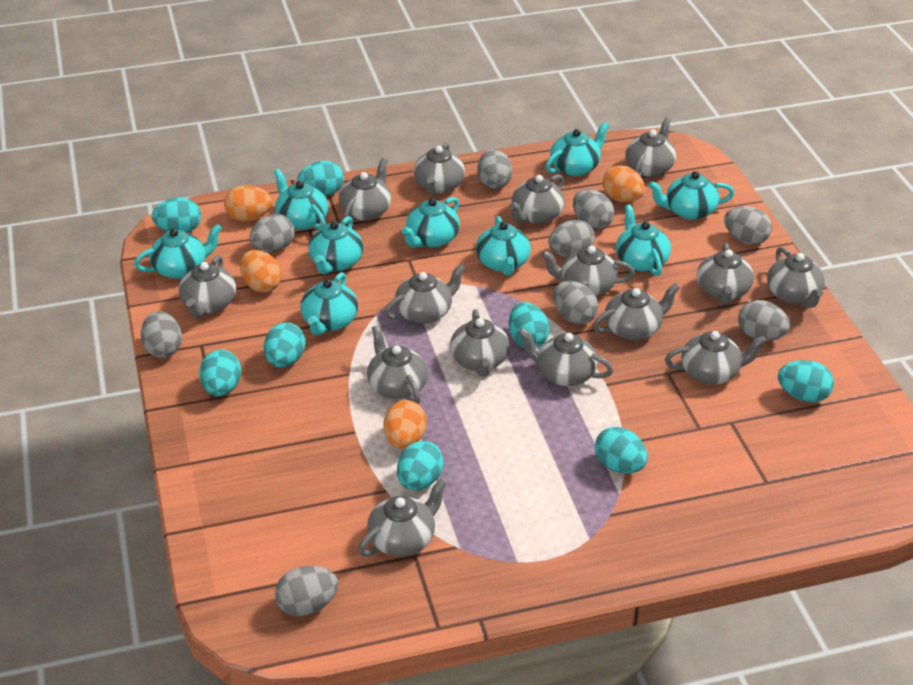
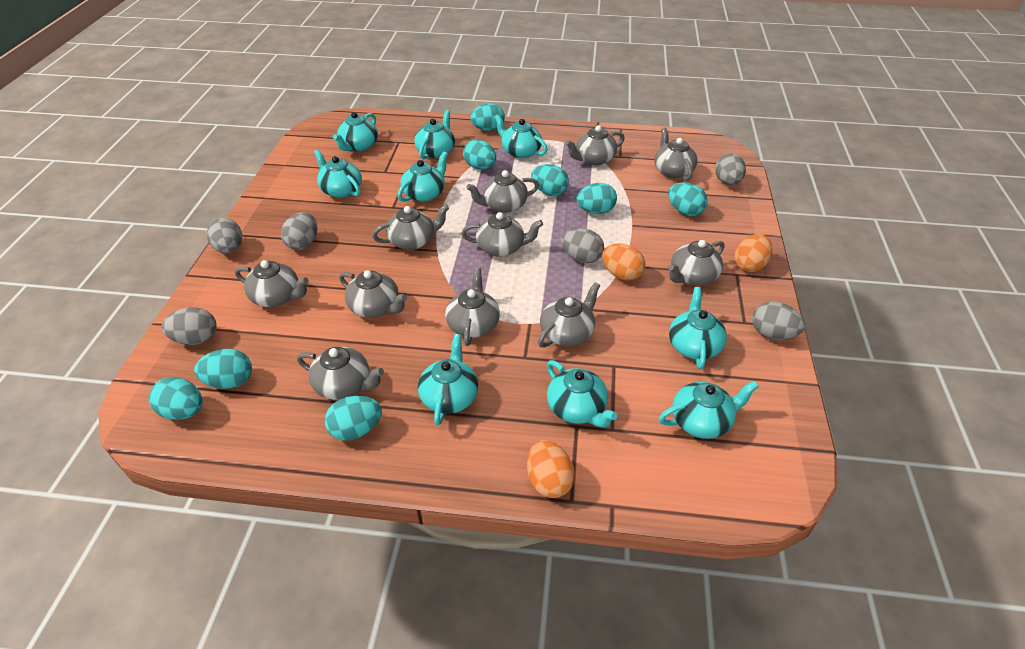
grey egg: 9 -> 6
grey teapot: 15 -> 11
orange egg: 4 -> 3

